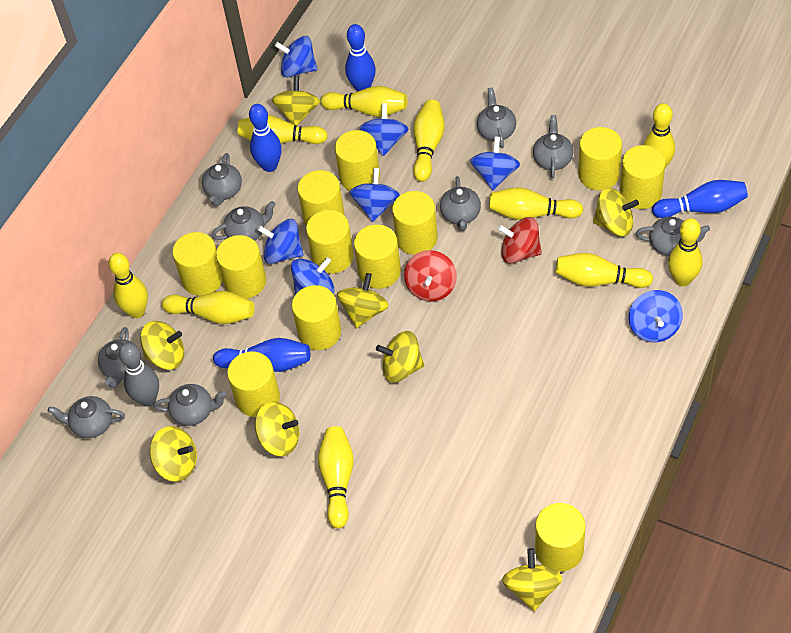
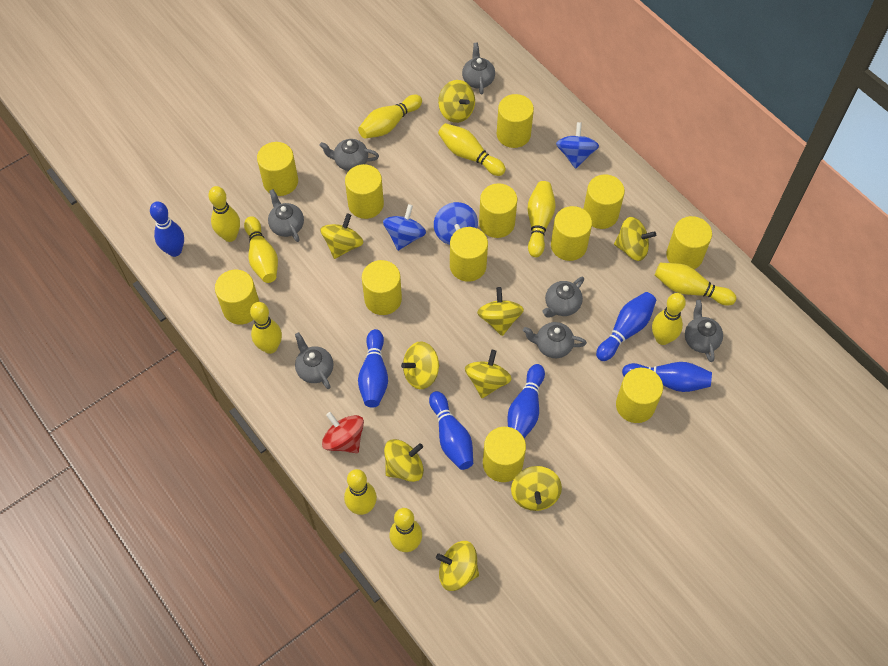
blue bowling pin: 4 -> 6
blue spinning top: 7 -> 3
grey bowling pin: 1 -> 0
grey teapot: 9 -> 7
red spinning top: 2 -> 1
yellow spinning top: 8 -> 9

